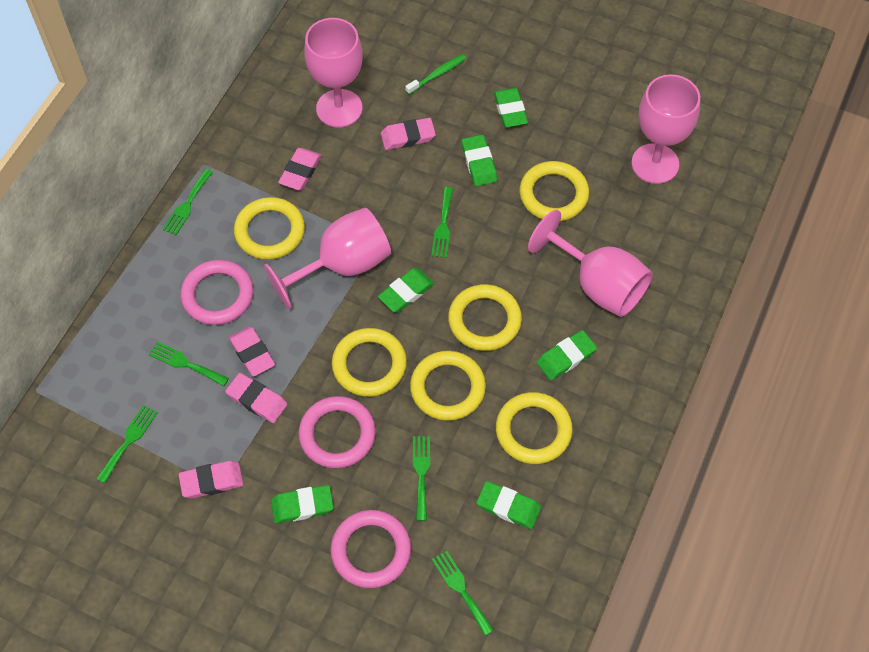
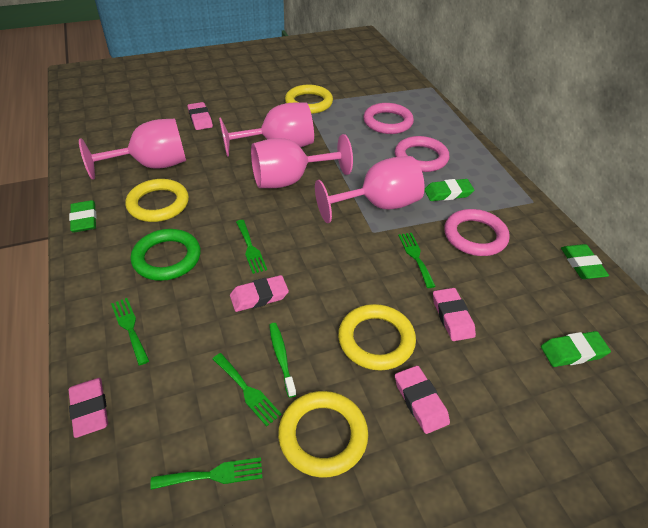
green eraser: 6 -> 4
green fork: 6 -> 5
green ring: 0 -> 1
yellow ring: 6 -> 4

